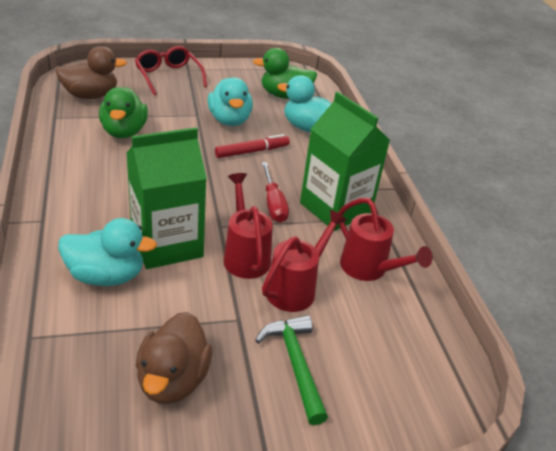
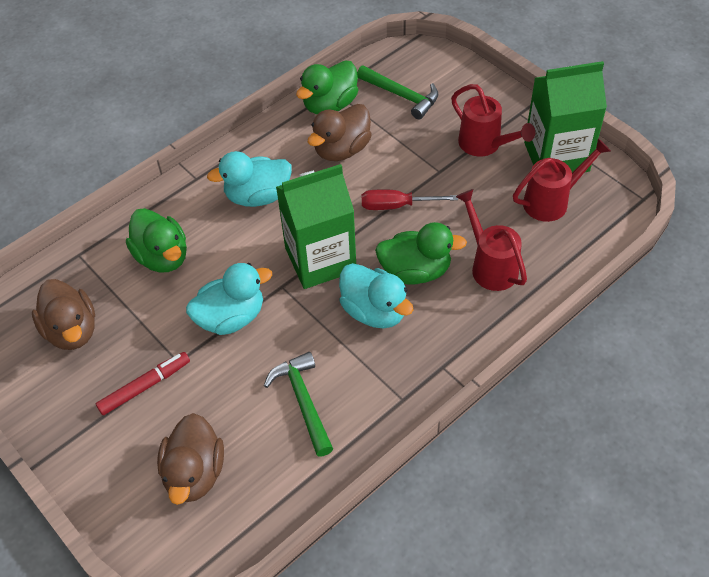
brown duck: 2 -> 3
green duck: 2 -> 3
green hammer: 1 -> 2
red glasses: 1 -> 0

